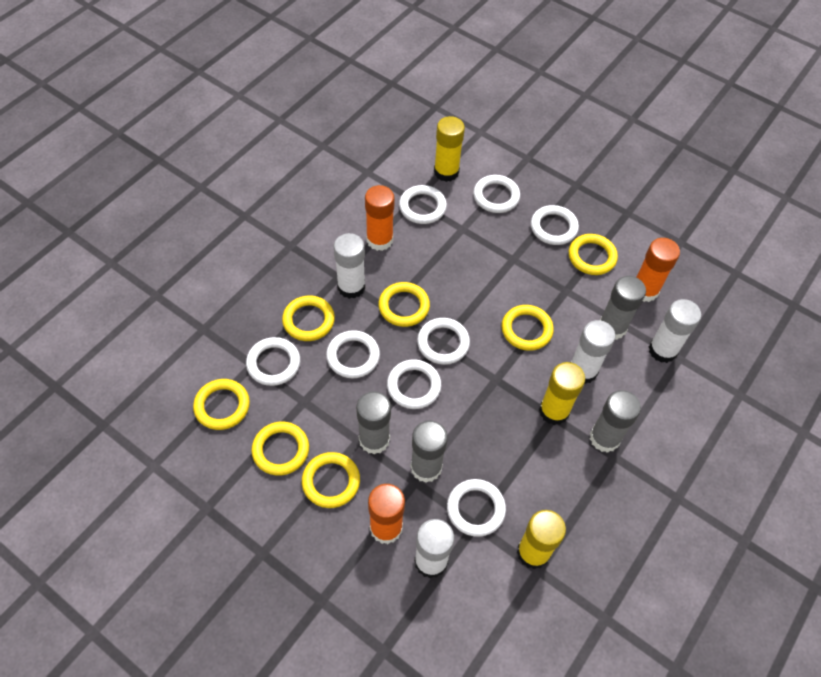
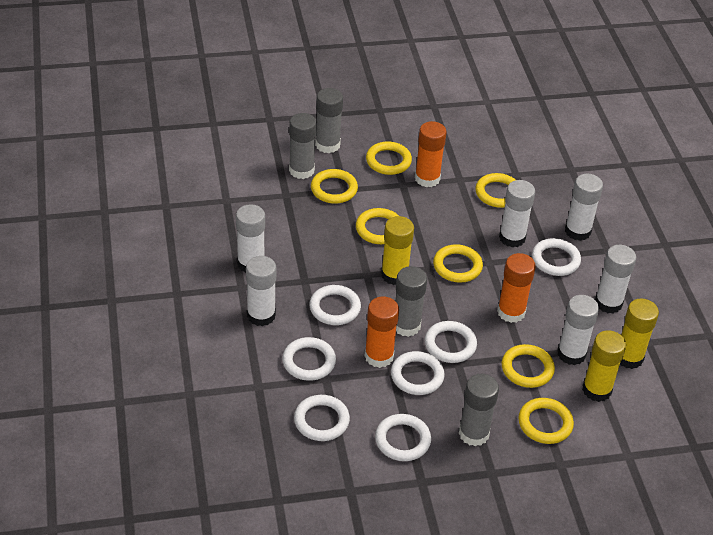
white glue stick: 4 -> 6
white ring: 8 -> 7

